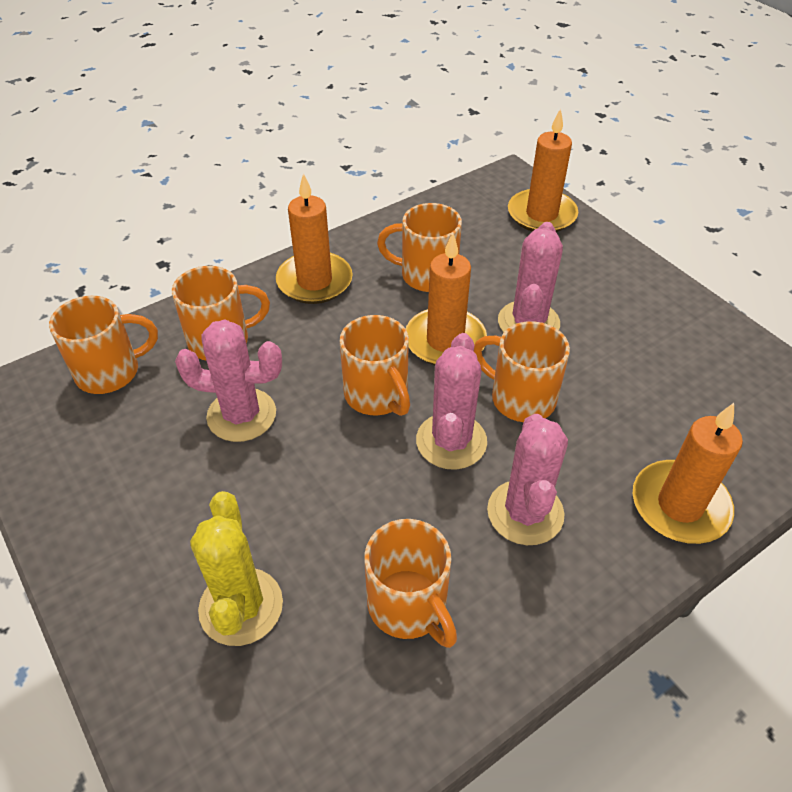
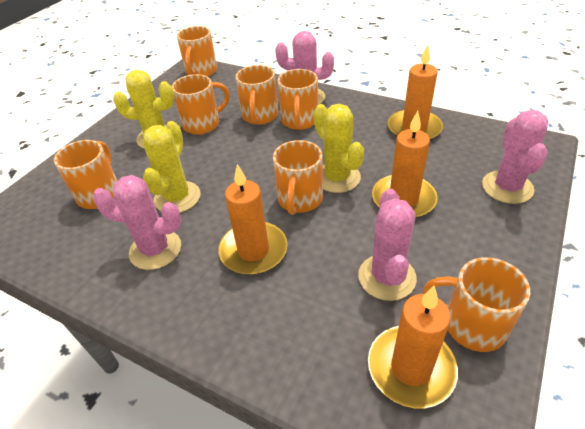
orange mug: 6 -> 7
yellow cactus: 1 -> 3

